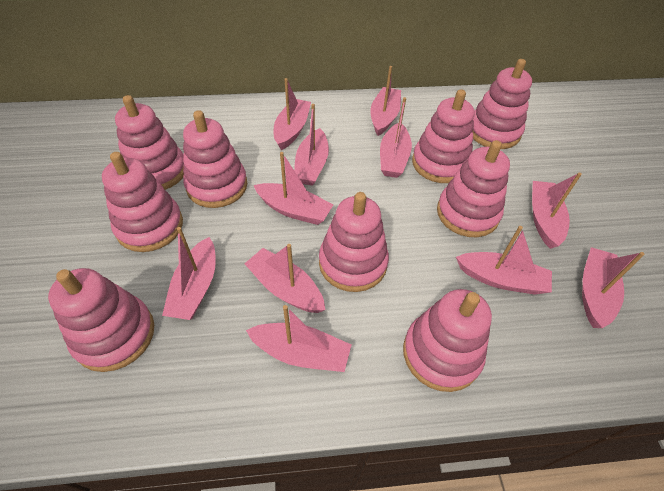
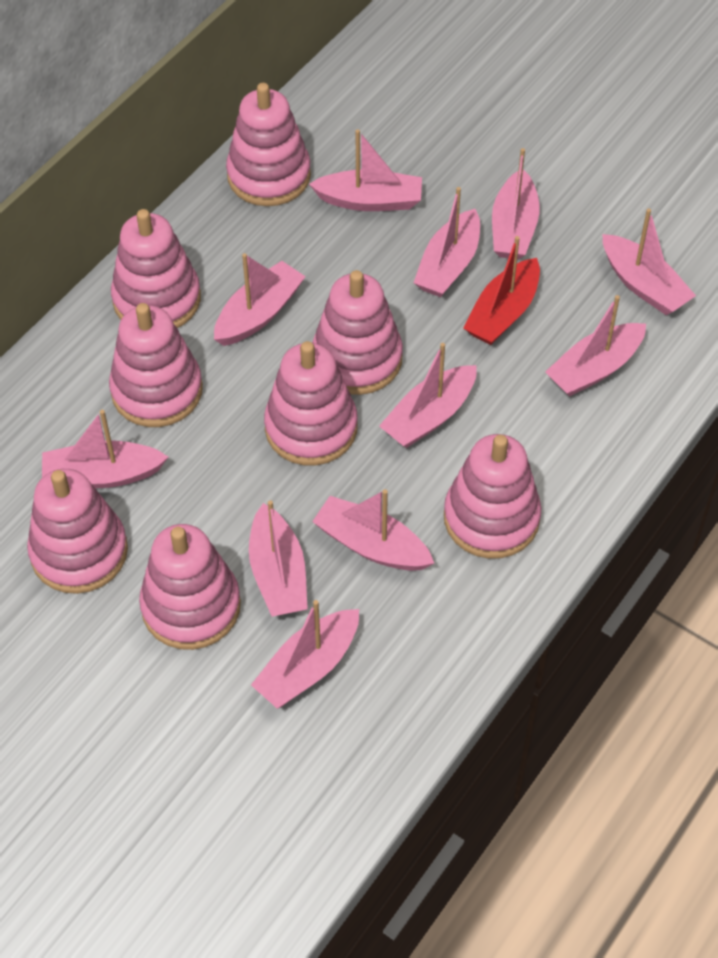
pink stacking toy: 9 -> 8
red boat: 0 -> 1

